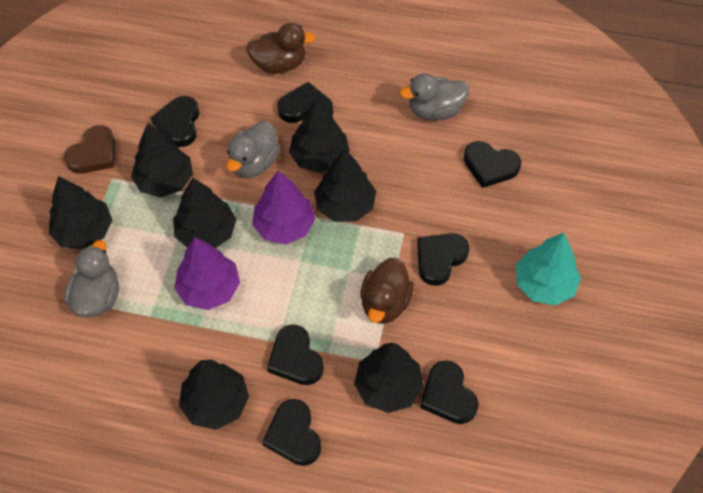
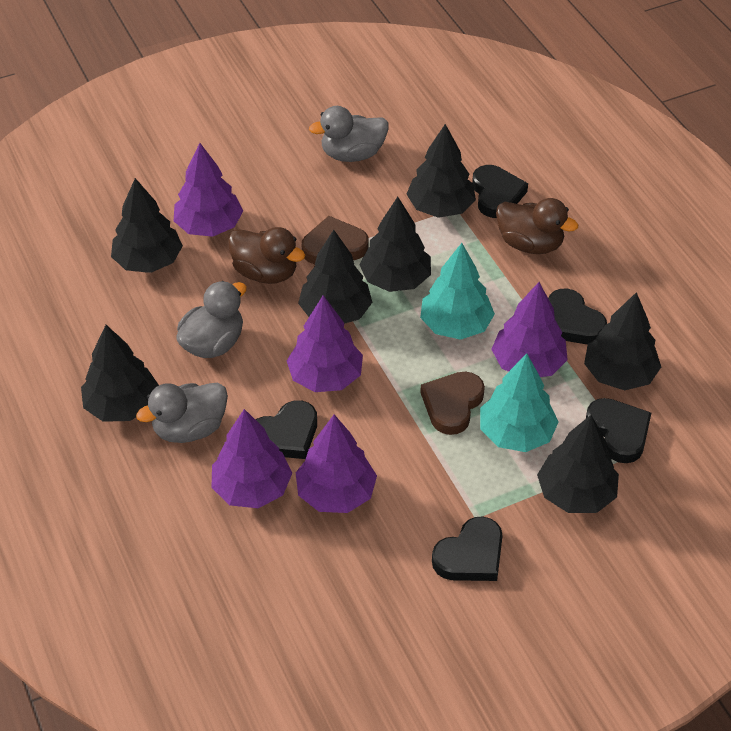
black heart: 7 -> 5
brown heart: 1 -> 2
purple tree: 2 -> 5
turquoise tree: 1 -> 2

